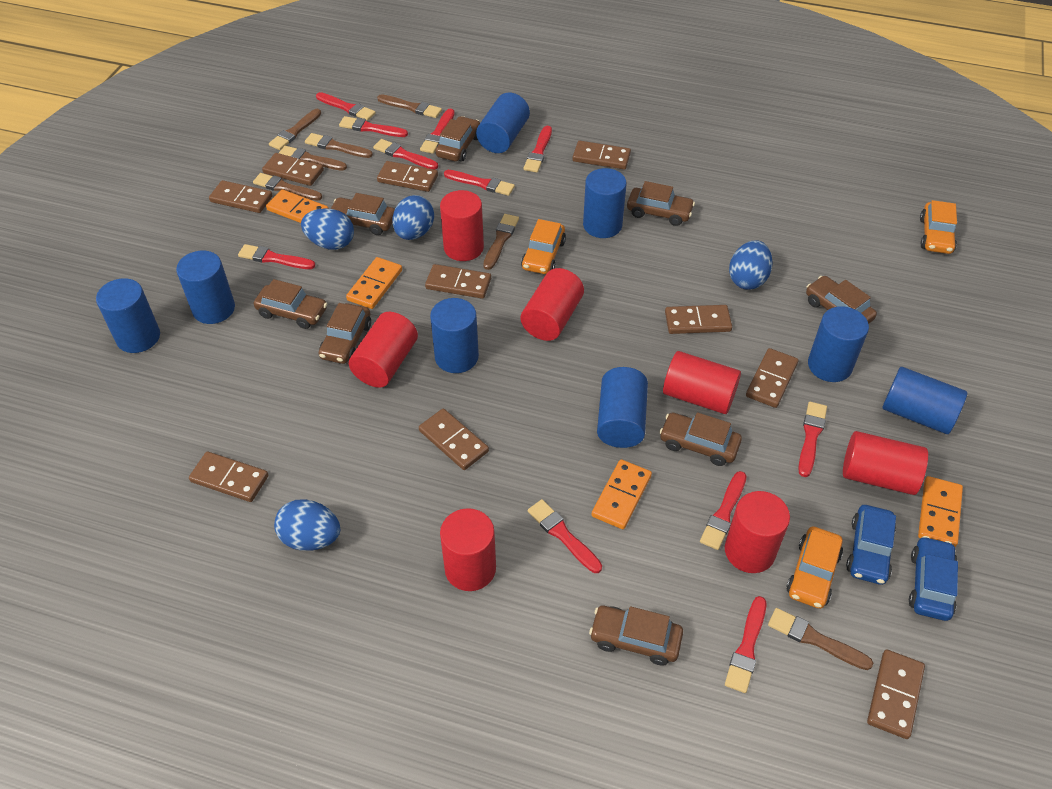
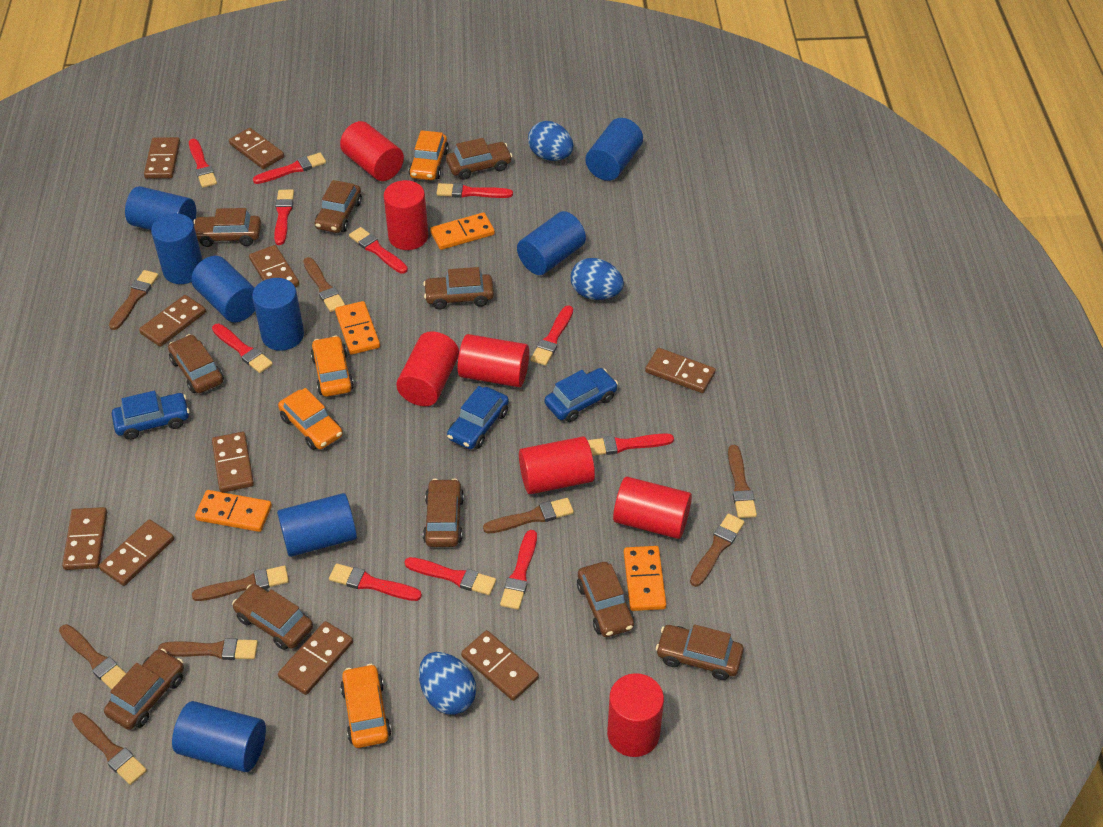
blue car: 2 -> 3
blue egg: 4 -> 3
brown brush: 7 -> 9
brown car: 8 -> 10
orange car: 3 -> 4

